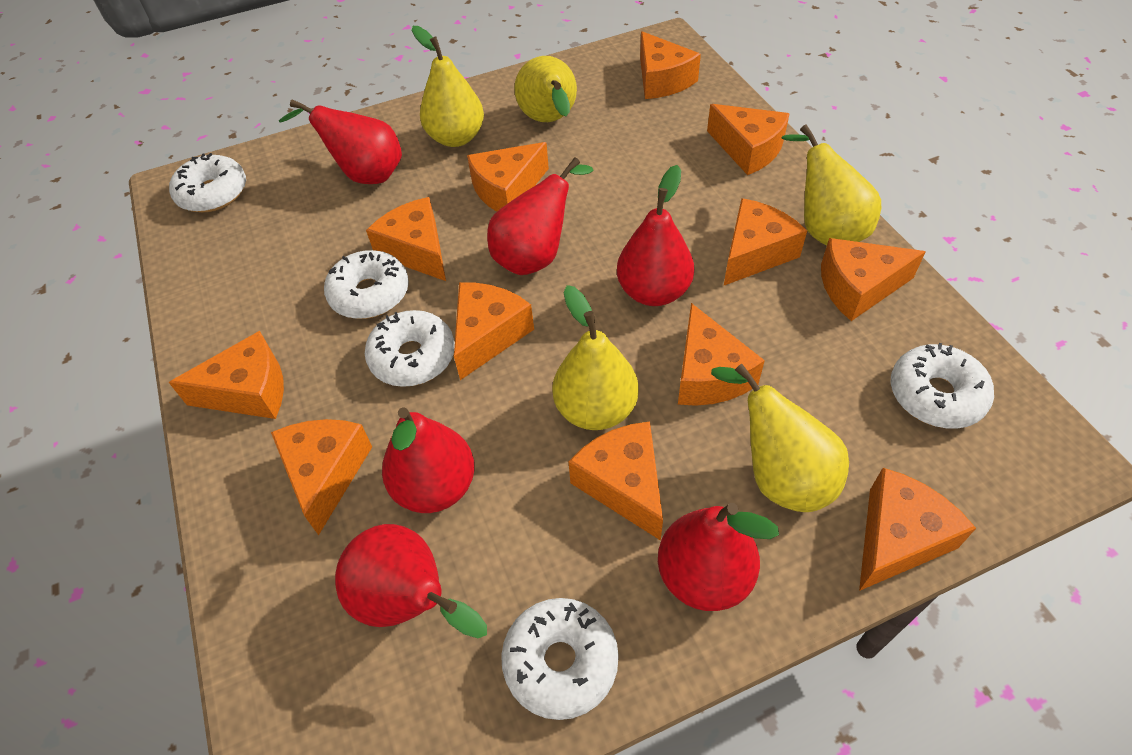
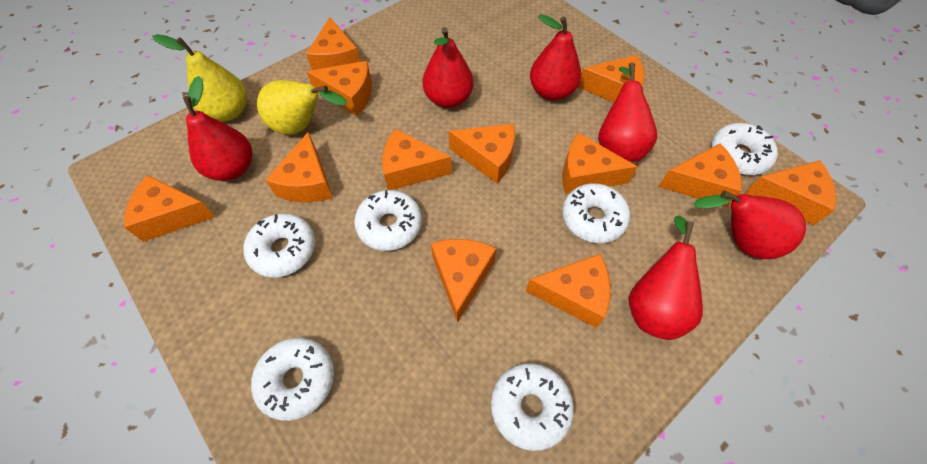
white donut: 5 -> 6
yellow pear: 5 -> 2

